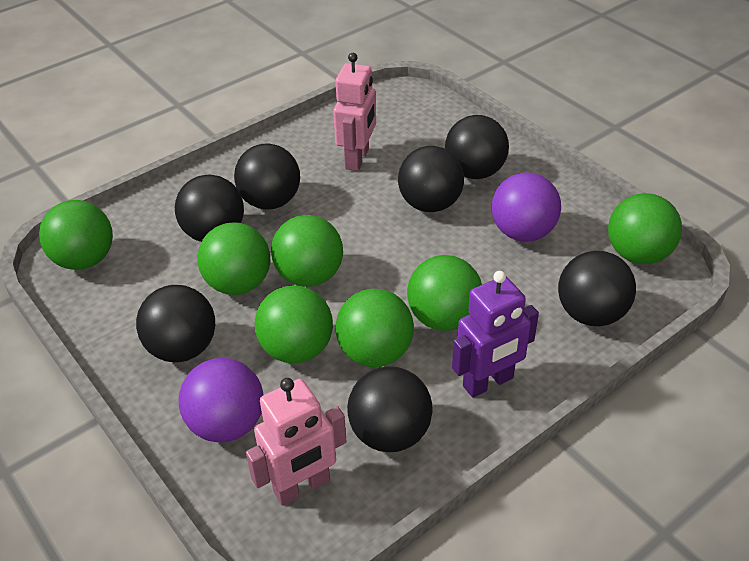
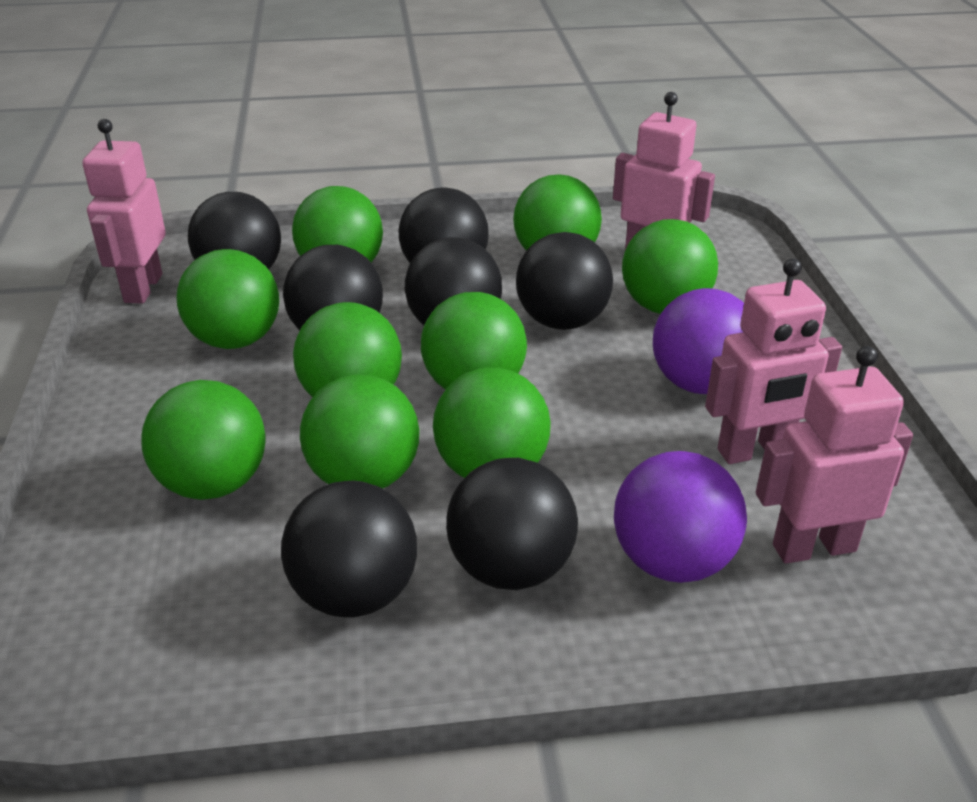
green ball: 7 -> 9
pink robot: 2 -> 4
purple robot: 1 -> 0

